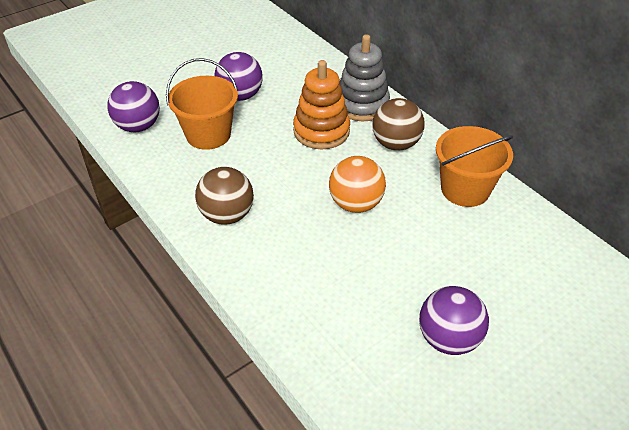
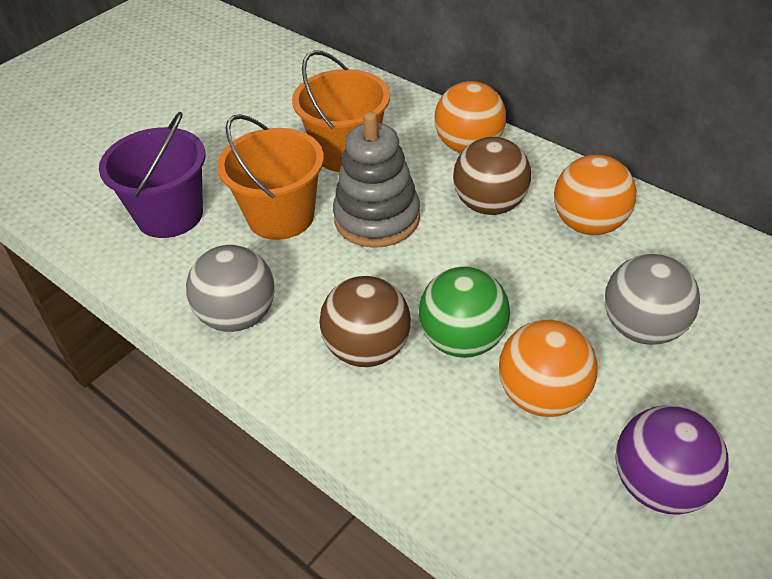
green ball: 0 -> 1
grey ball: 0 -> 2
orange ball: 1 -> 3
orange stacking toy: 1 -> 0
purple ball: 3 -> 1
purple bucket: 0 -> 1

